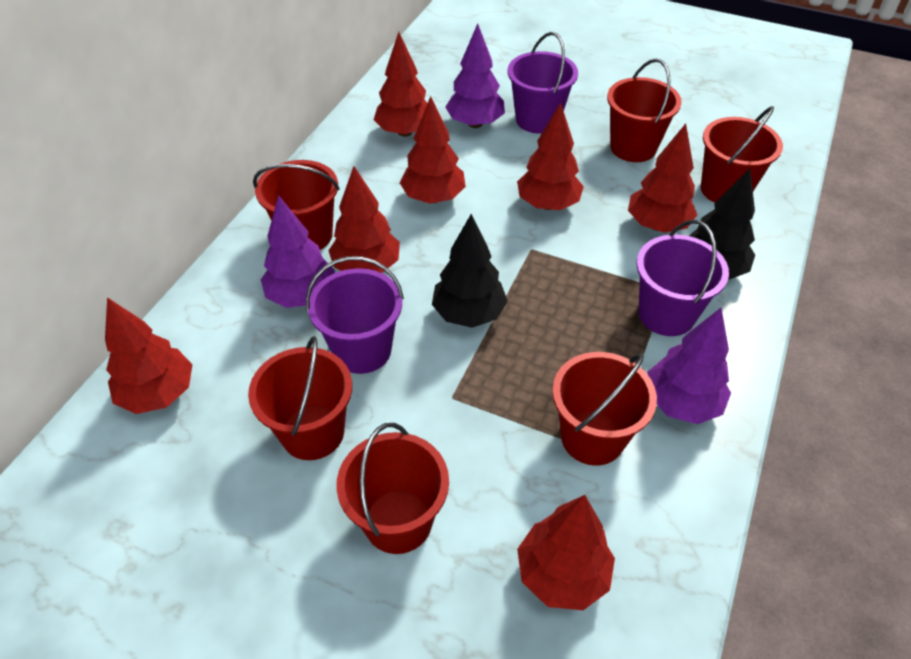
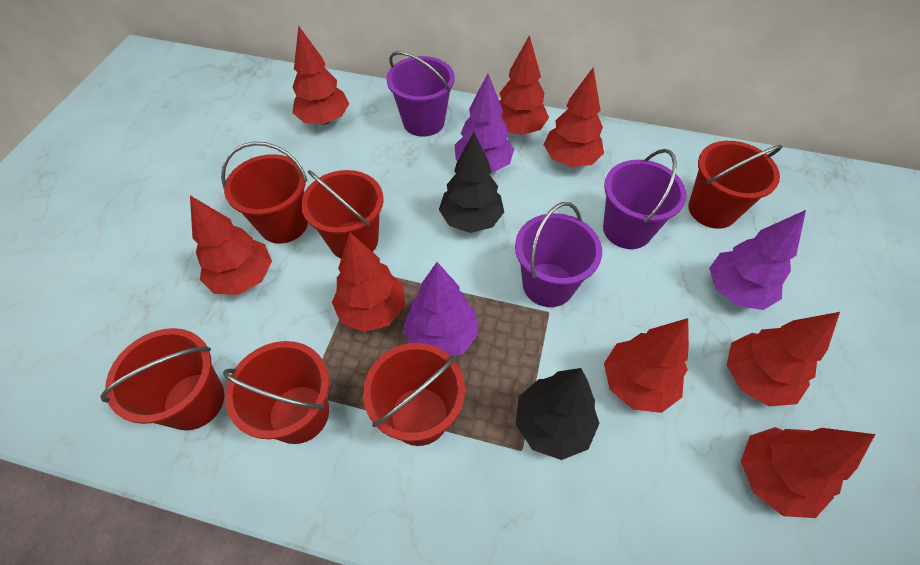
red tree: 7 -> 8

